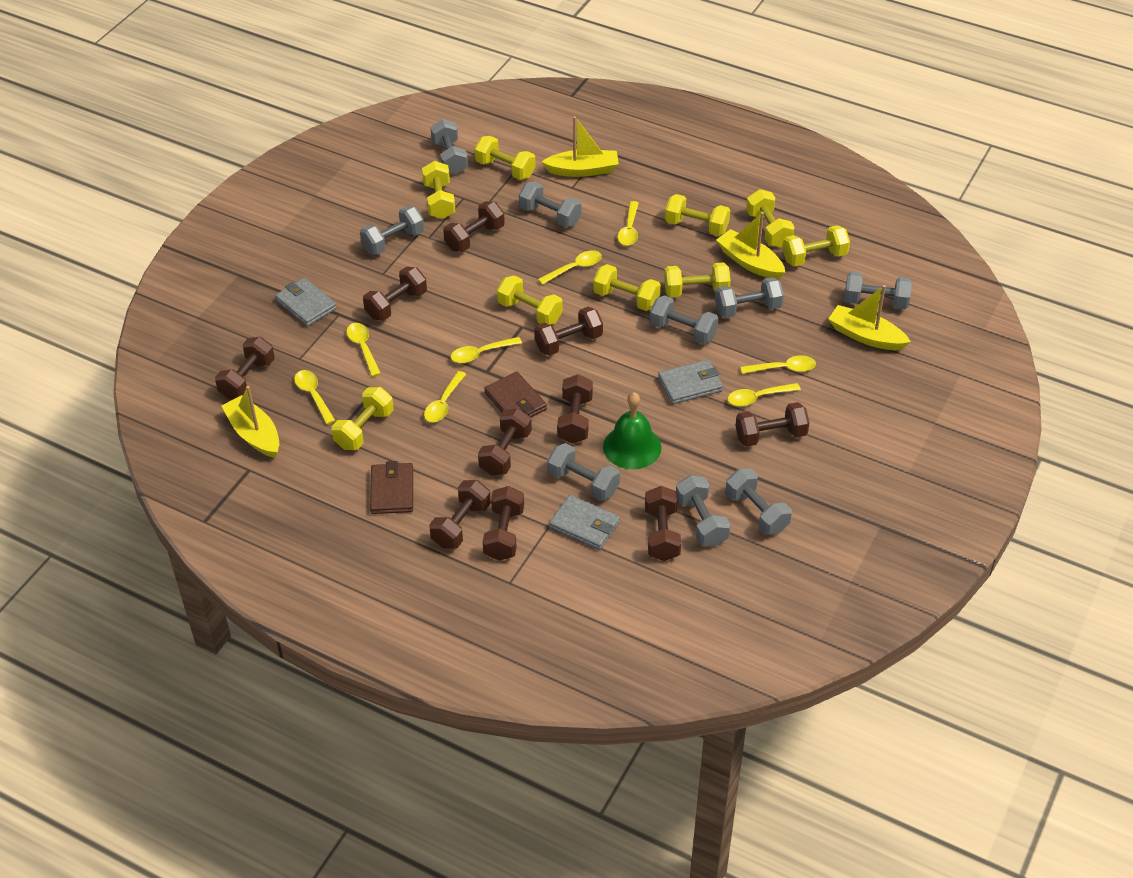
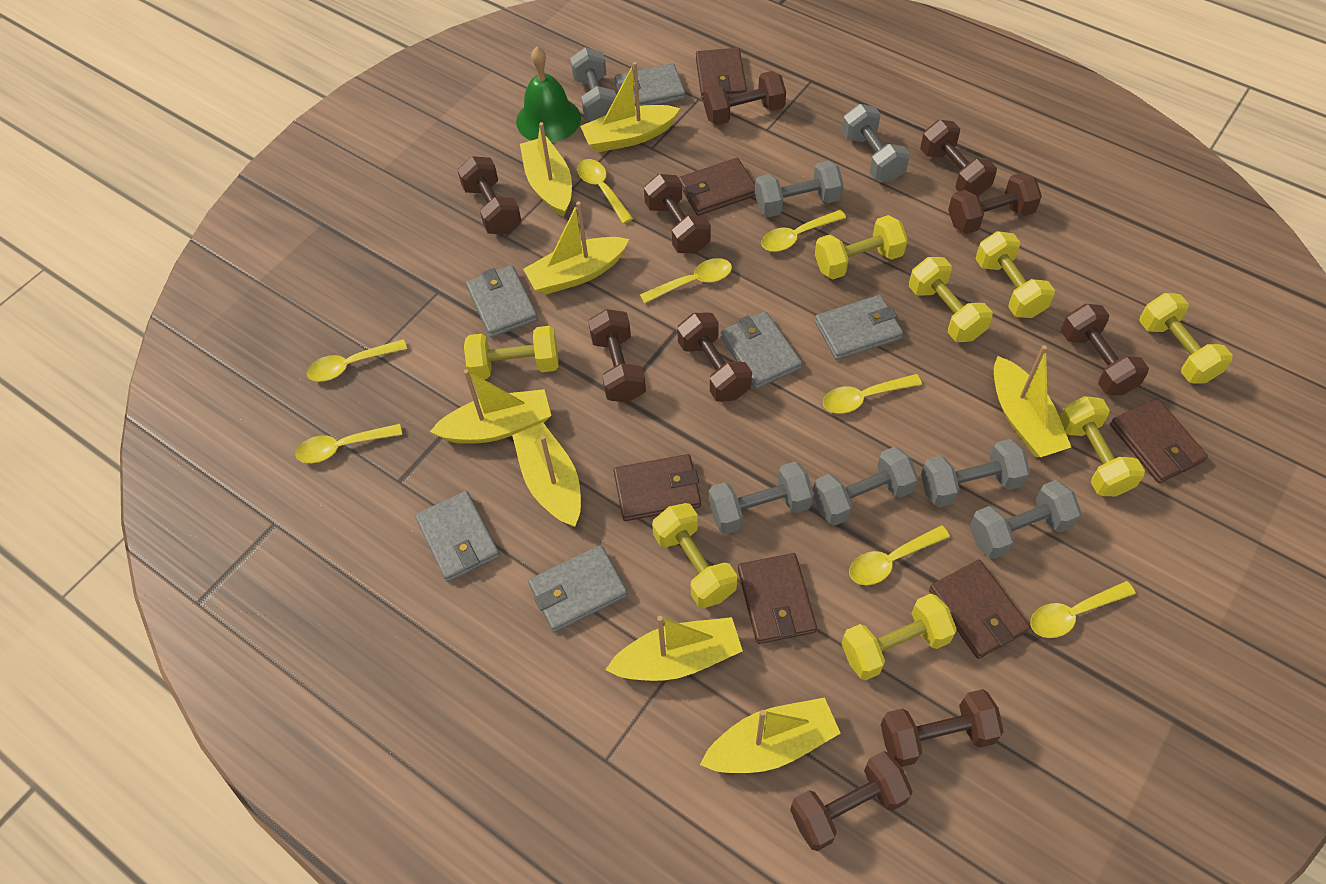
brown wallet: 2 -> 6
grey dumbbell: 9 -> 7
grey wallet: 3 -> 6
yellow boat: 4 -> 8
yellow dumbbell: 9 -> 8

